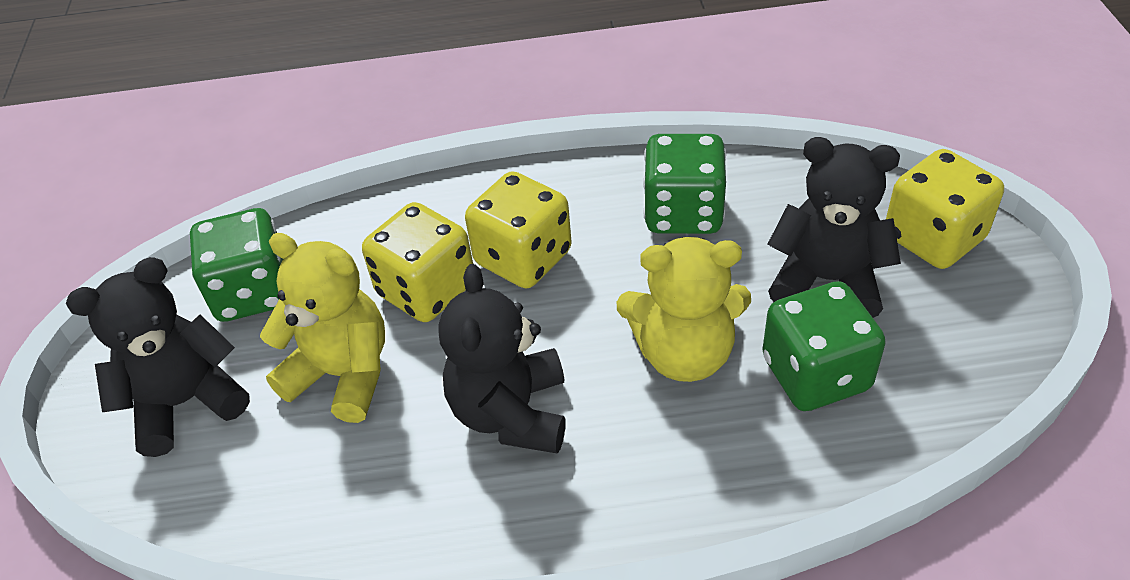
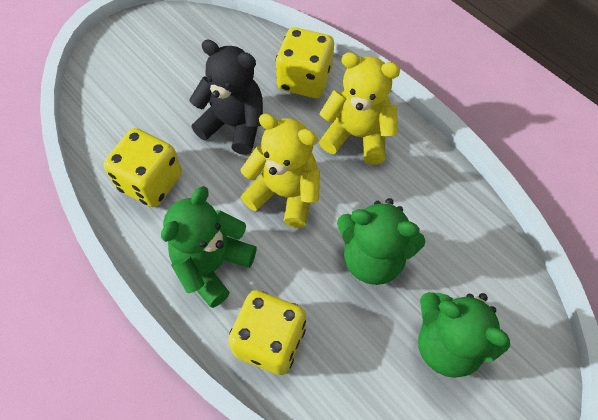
black teddy bear: 3 -> 1
green dice: 3 -> 0
green teddy bear: 0 -> 3

